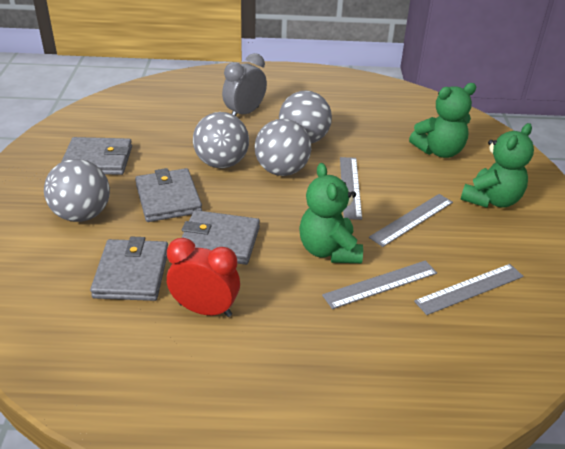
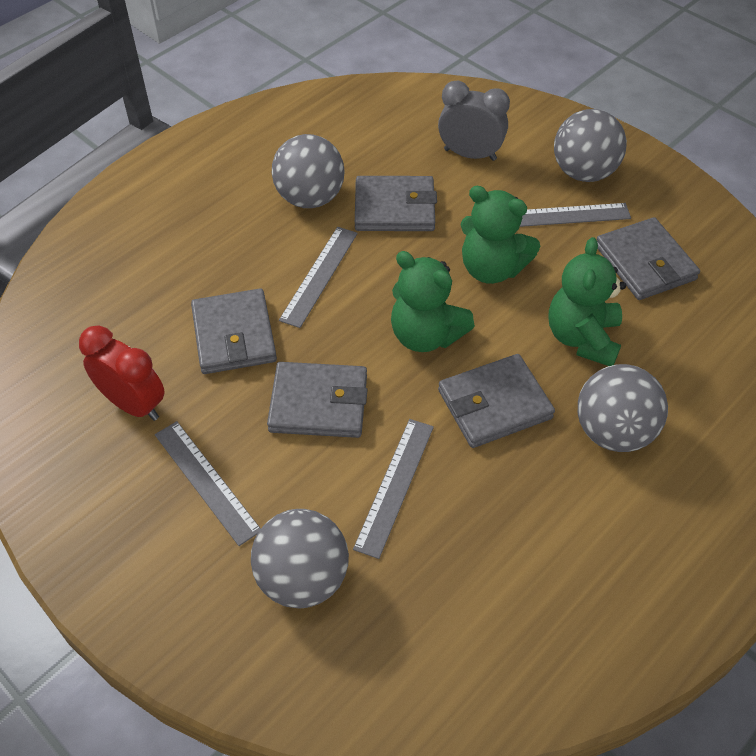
grey wallet: 4 -> 5

